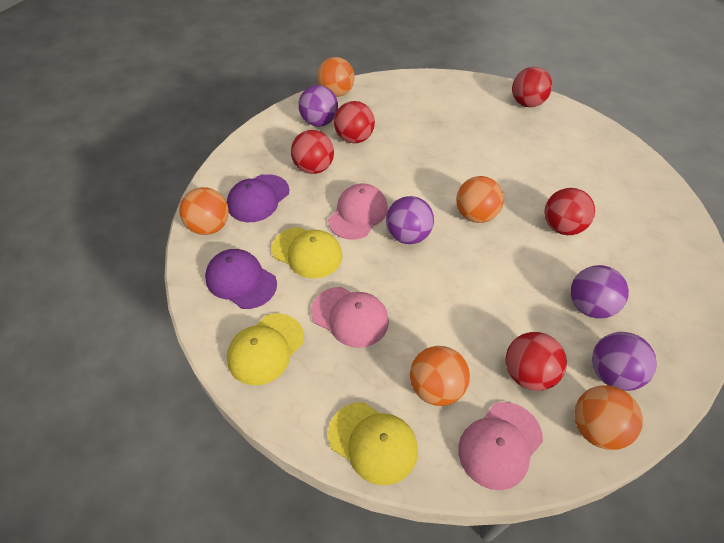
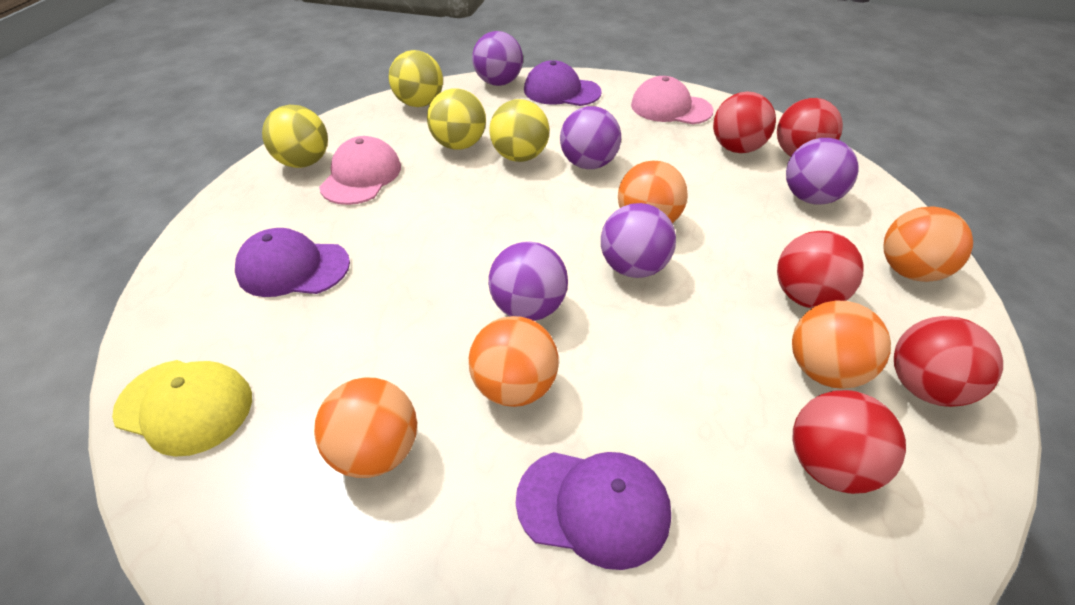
pink cap: 3 -> 2
purple ball: 4 -> 5
purple cap: 2 -> 3
yellow ball: 0 -> 4
yellow cap: 3 -> 1

